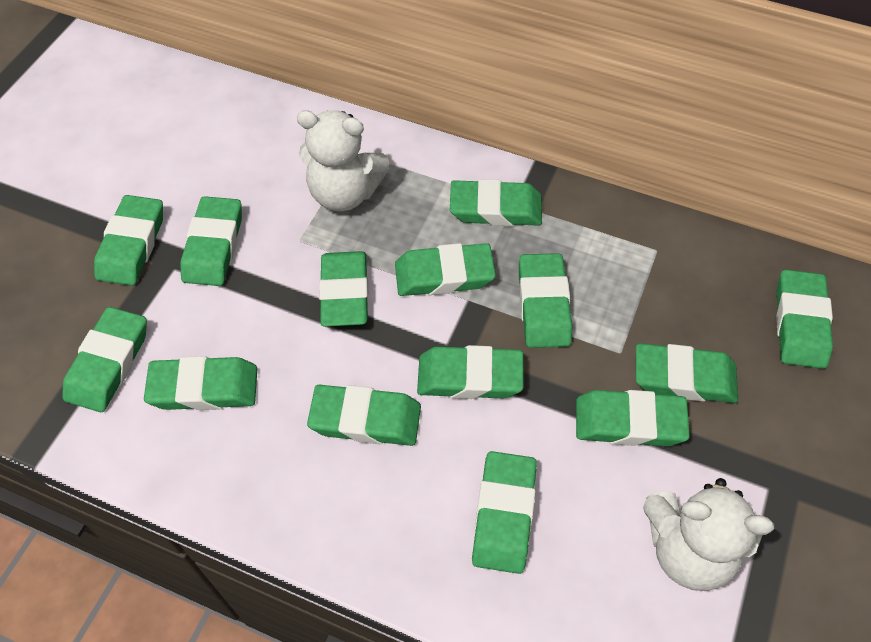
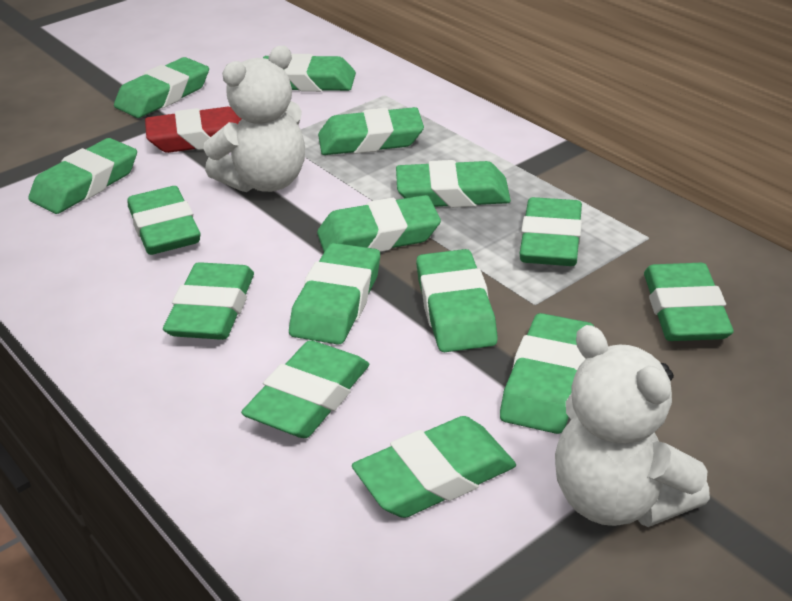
green eraser: 14 -> 15
red eraser: 0 -> 1

